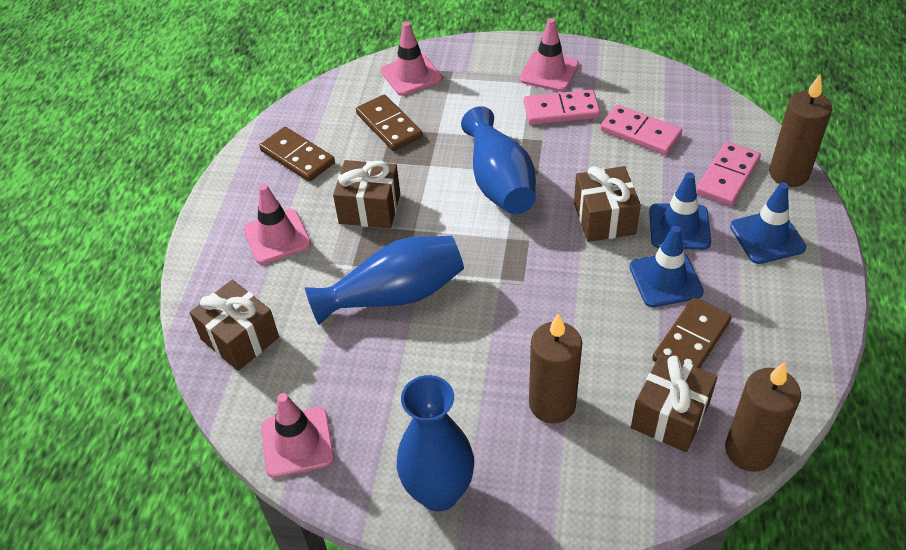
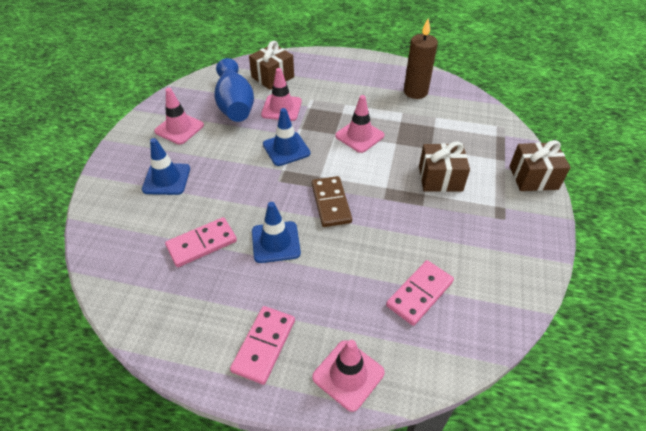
blue vase: 3 -> 1
brown candle: 3 -> 1
brown domino: 3 -> 1
brown gift: 4 -> 3

